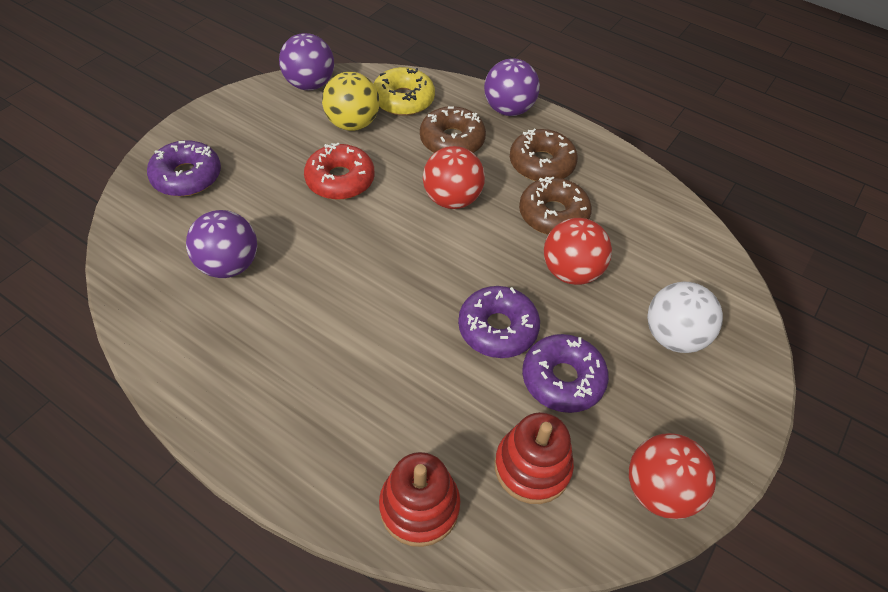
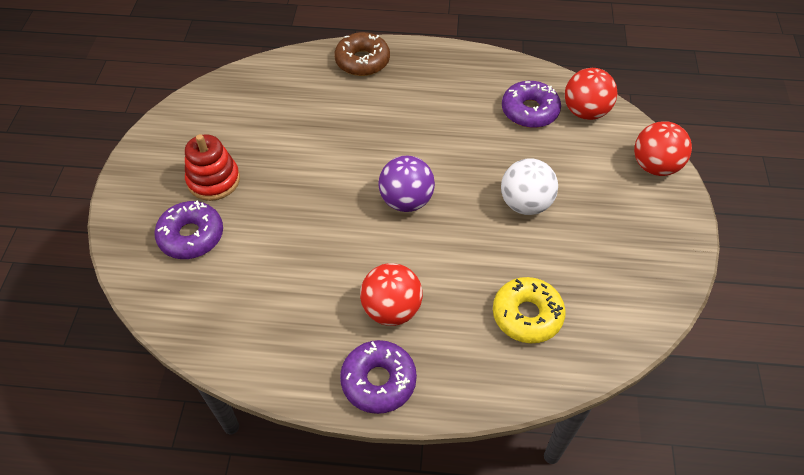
brown donut: 3 -> 1
purple ball: 3 -> 1
red donut: 1 -> 0
red stacking toy: 2 -> 1
yellow ball: 1 -> 0

